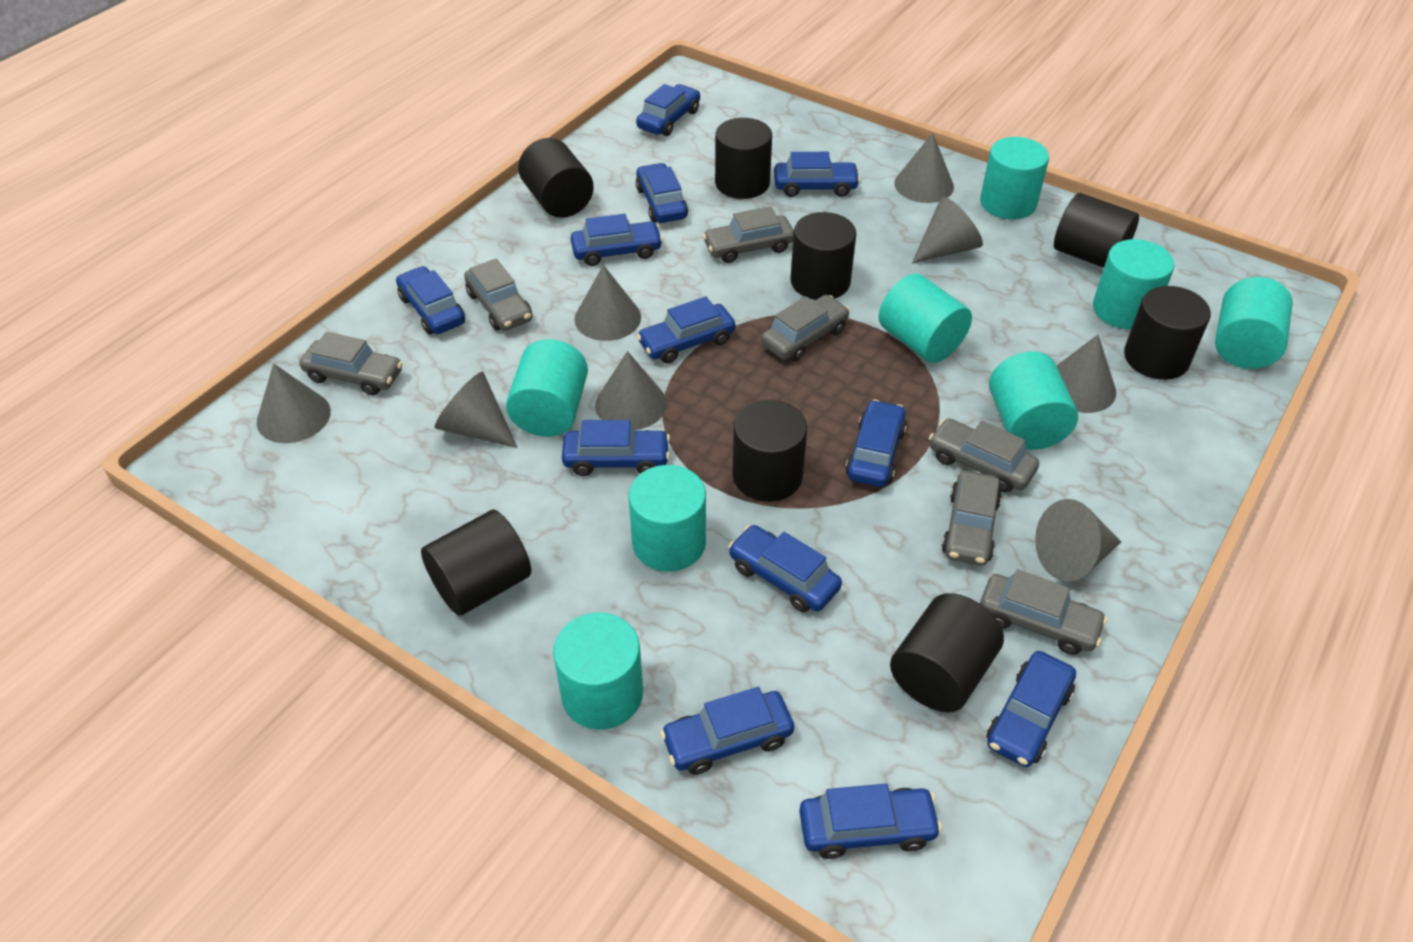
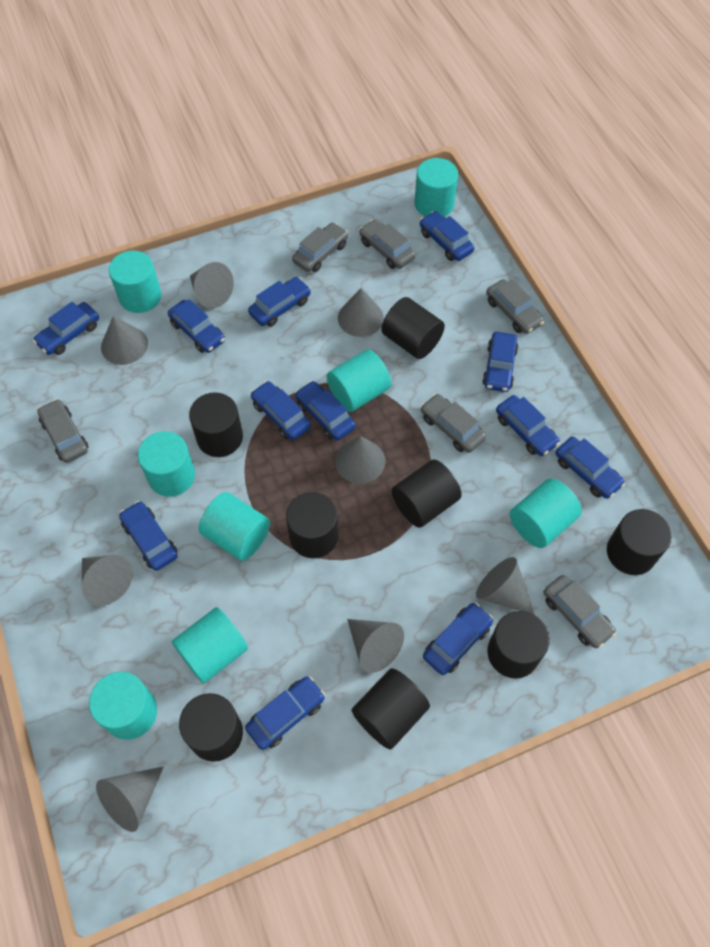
grey car: 7 -> 6

